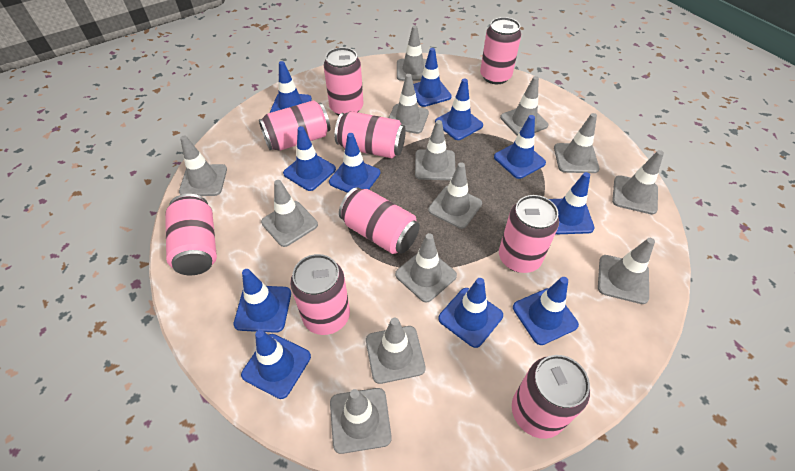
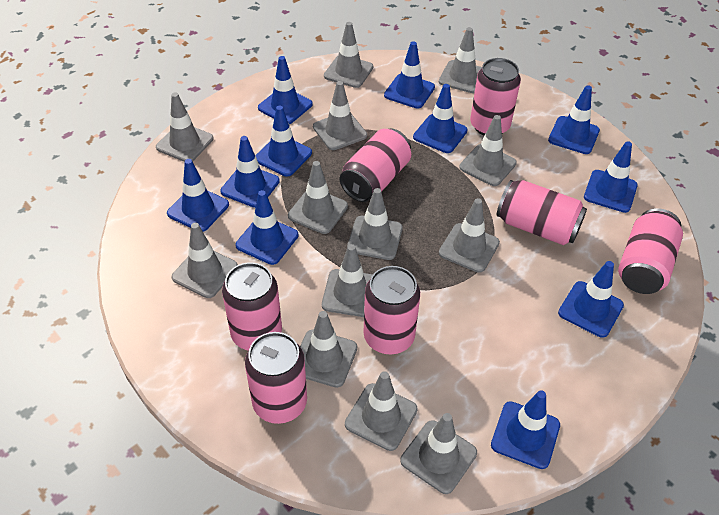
pink can: 9 -> 7

